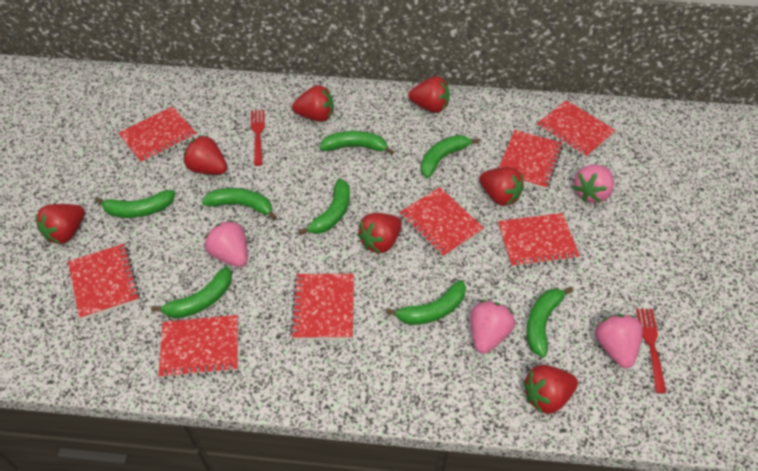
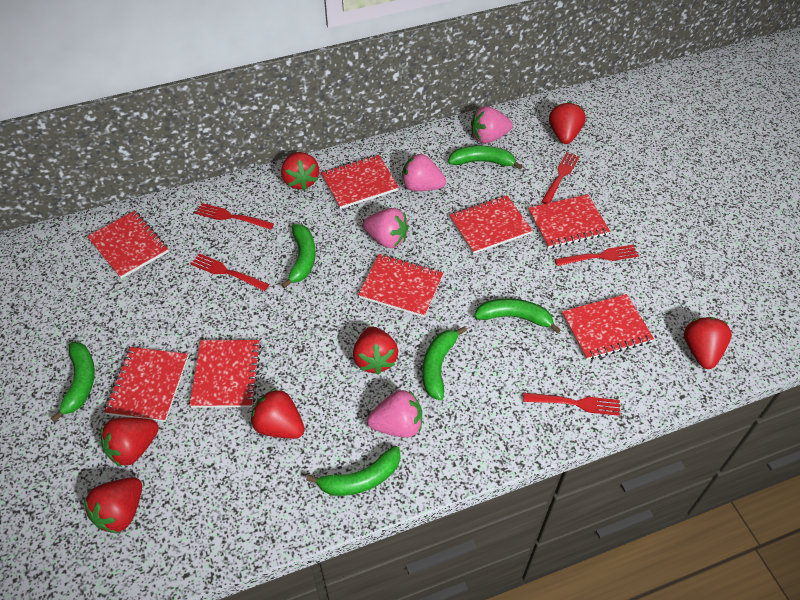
green banana: 8 -> 6
red fork: 2 -> 5

